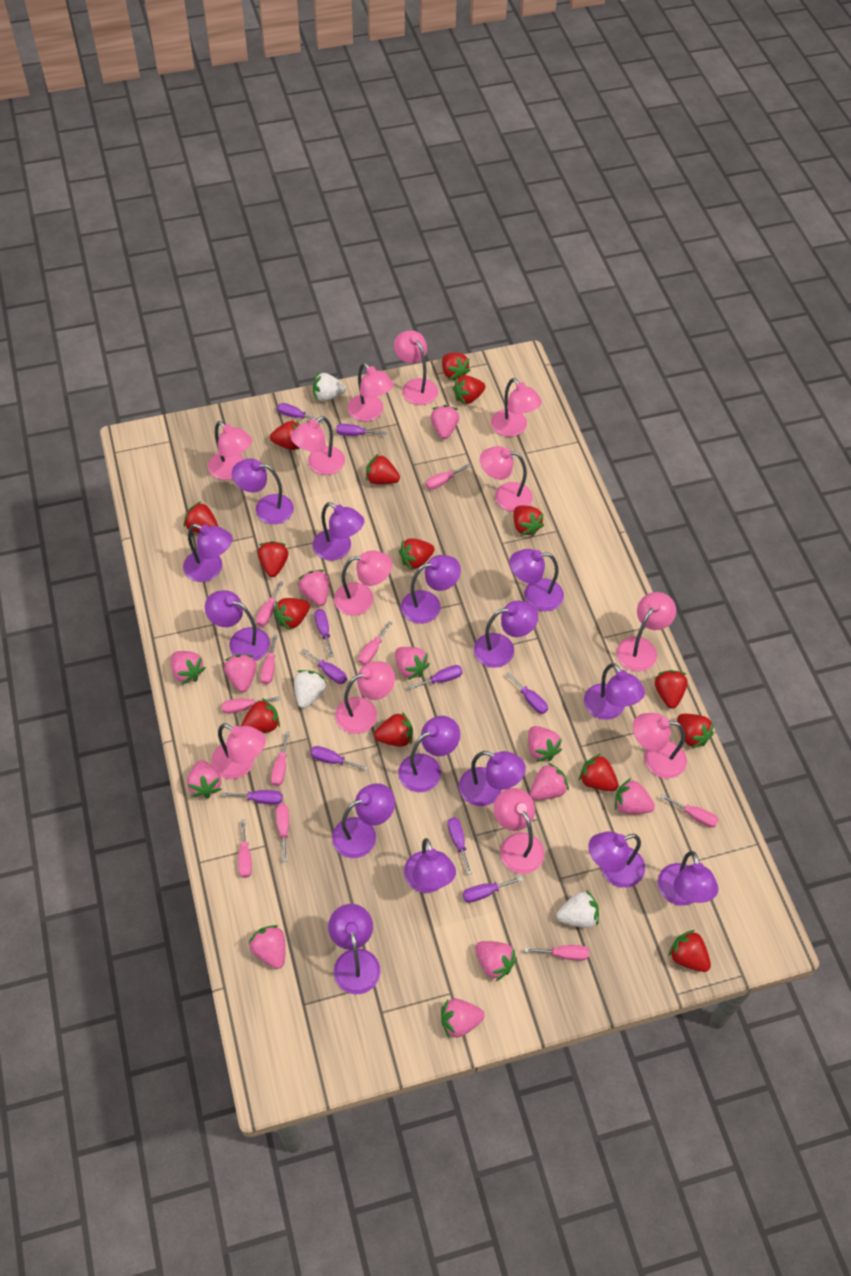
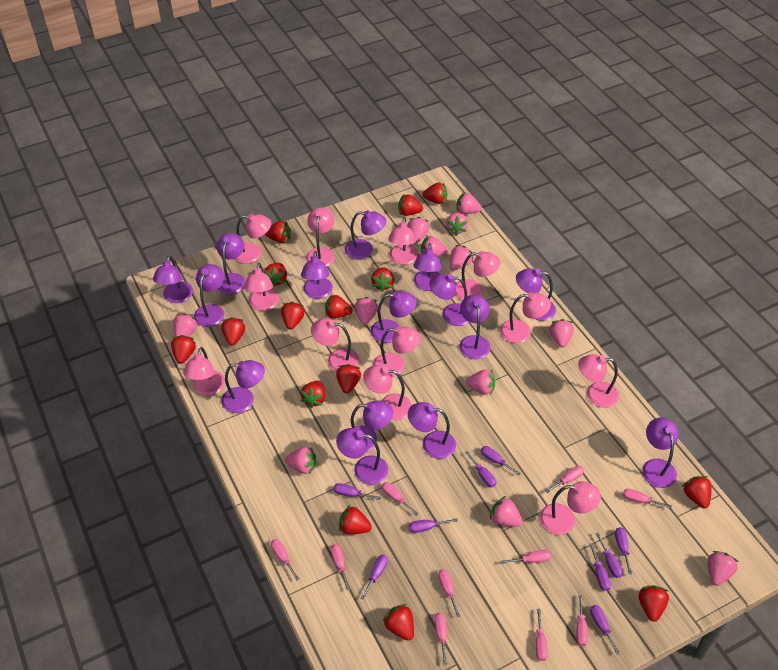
purple screwdriver: 10 -> 9
white strawberry: 3 -> 0

